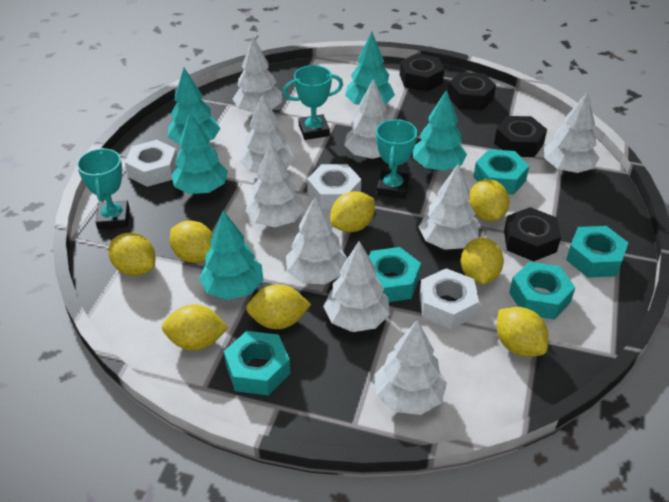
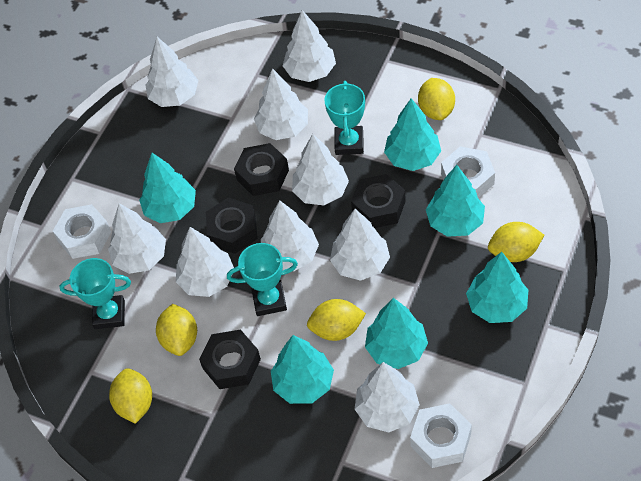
turquoise nut: 5 -> 0
turquoise tree: 5 -> 6
yellow lemon: 8 -> 5

